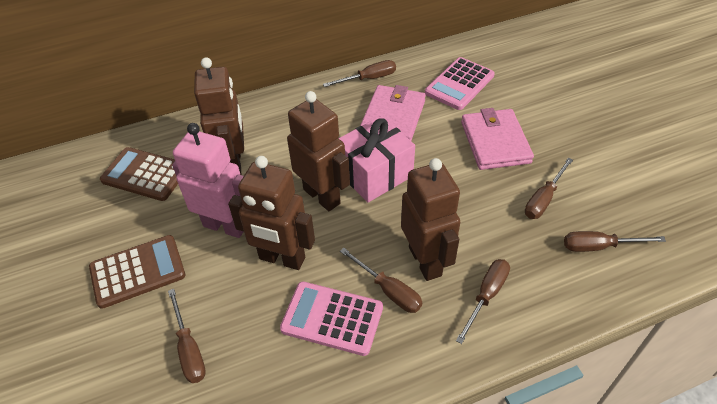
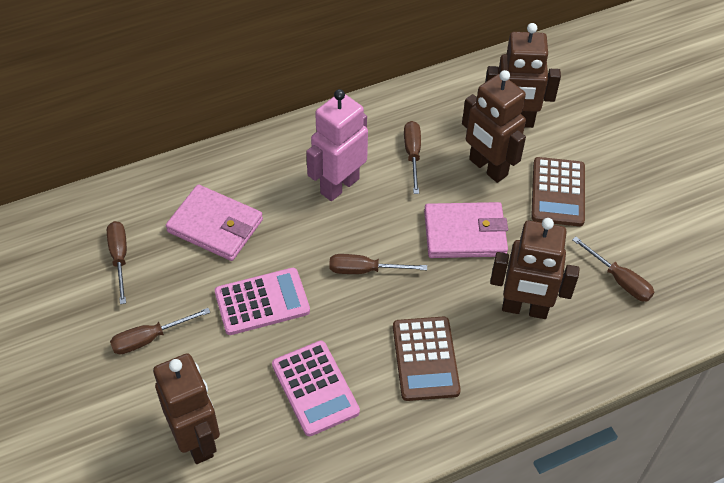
brown screwdriver: 6 -> 5
pink gift: 1 -> 0

